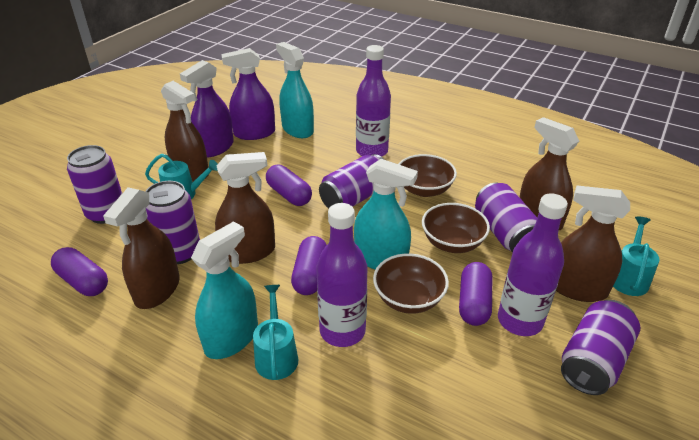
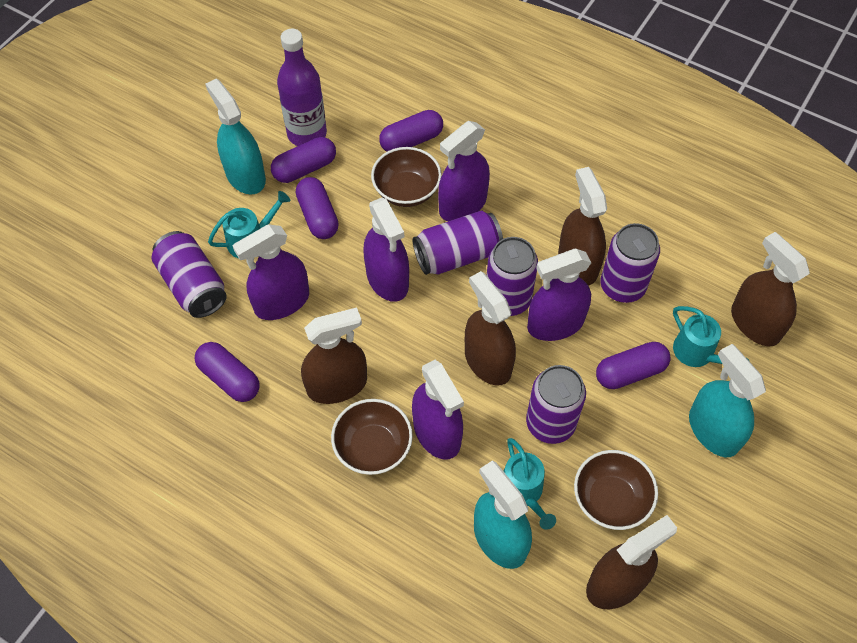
purple bottle: 3 -> 1
purple capsule: 4 -> 5
purple spray bottle: 2 -> 5

